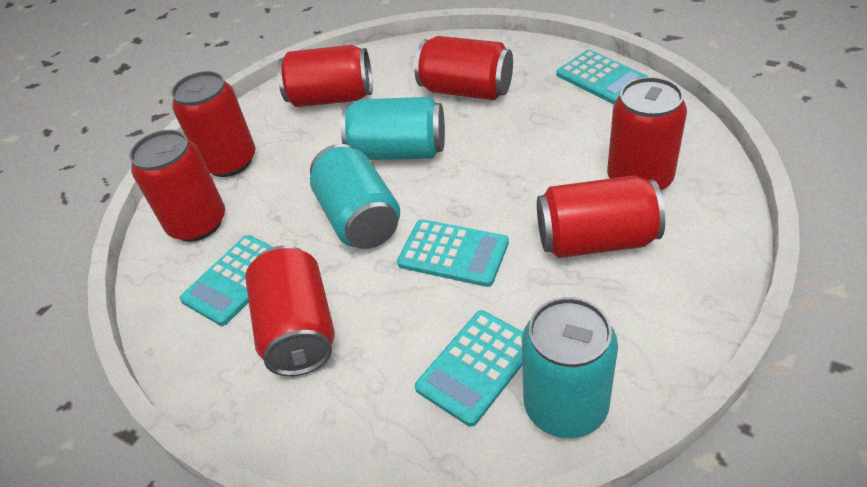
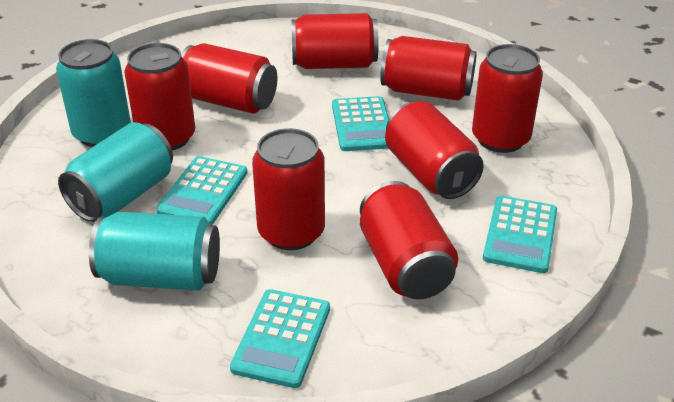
red can: 7 -> 8

